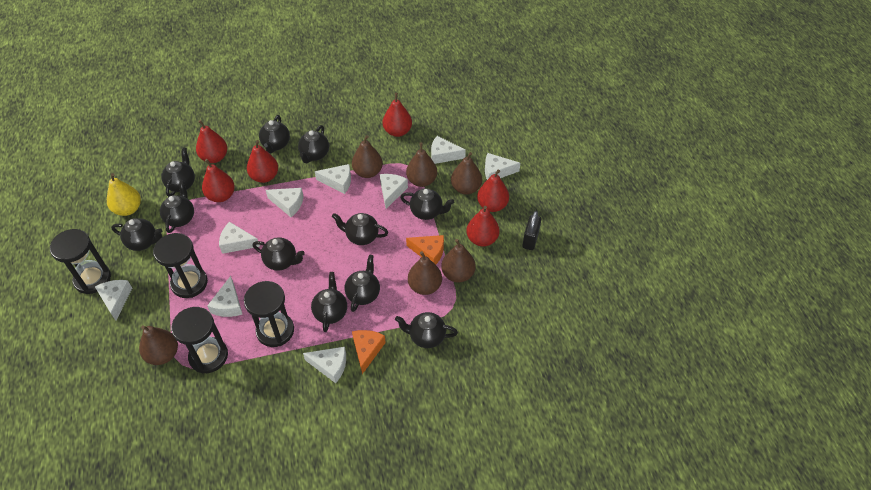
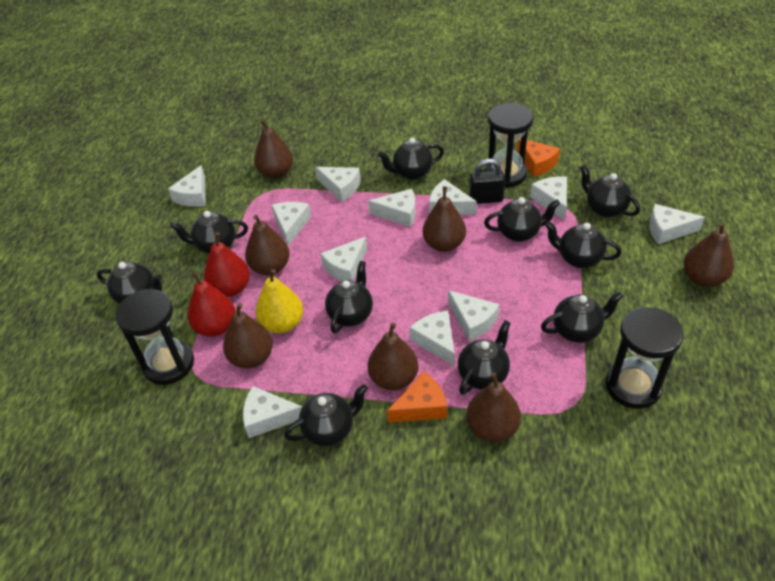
black hourglass: 4 -> 3
black teapot: 11 -> 10
brown pear: 6 -> 7
red pear: 6 -> 2
white cheese: 9 -> 11

